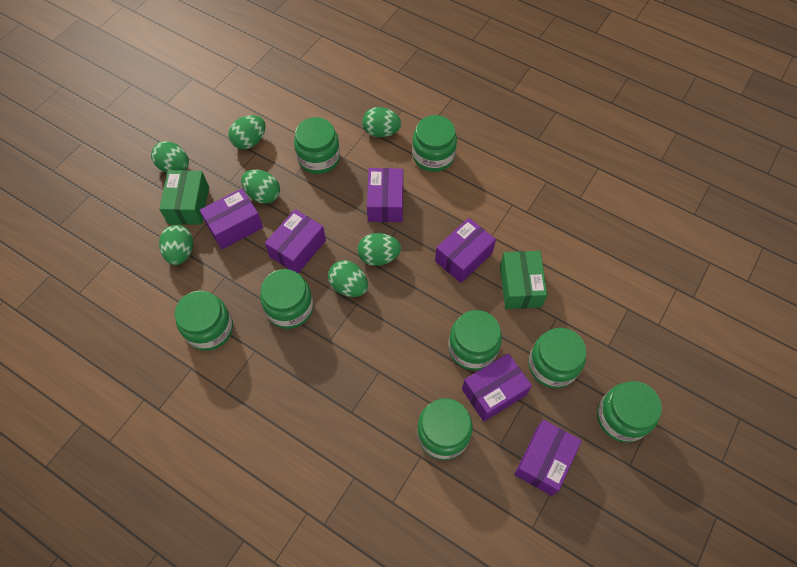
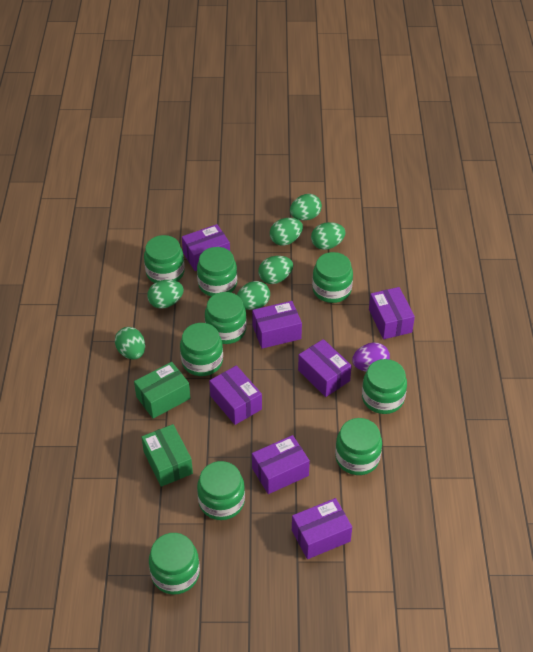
green jar: 8 -> 9
purple box: 6 -> 7
purple egg: 0 -> 1

